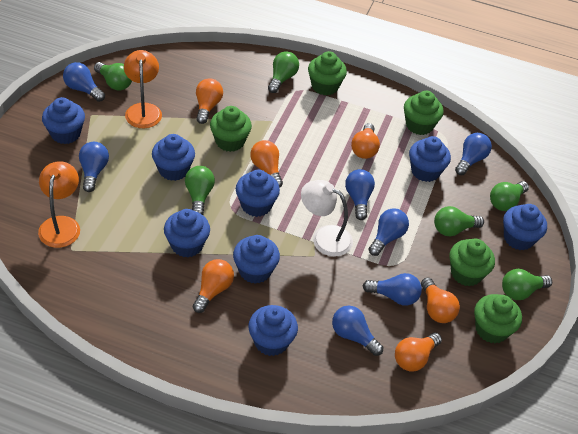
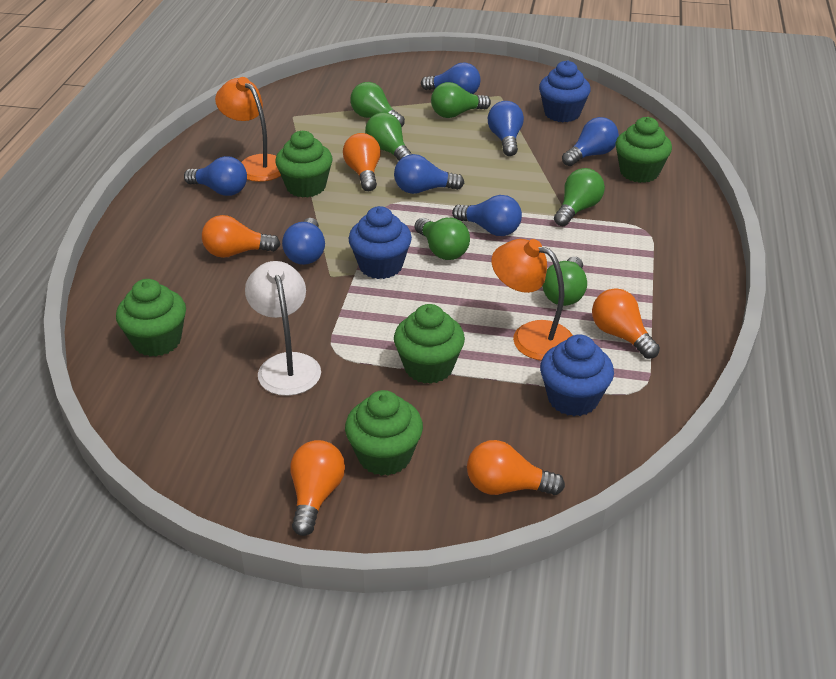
blue cupcake: 8 -> 3
orange light bulb: 6 -> 5

